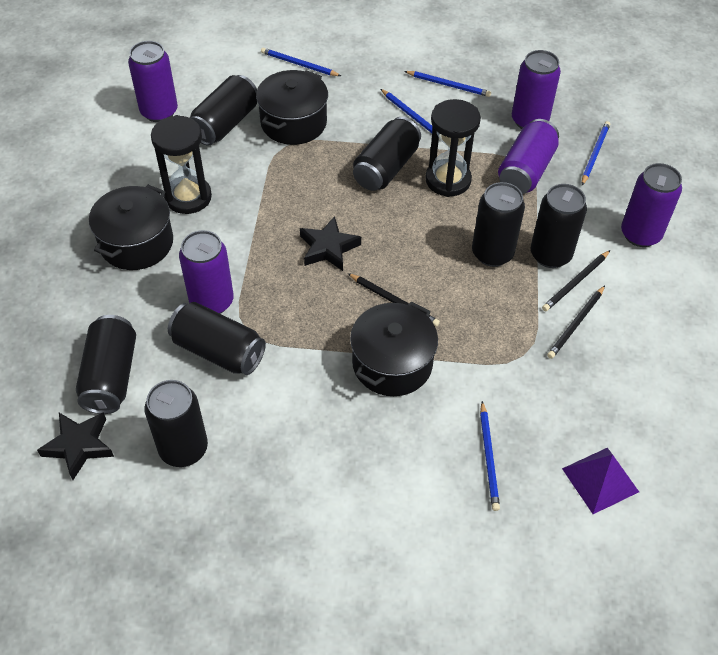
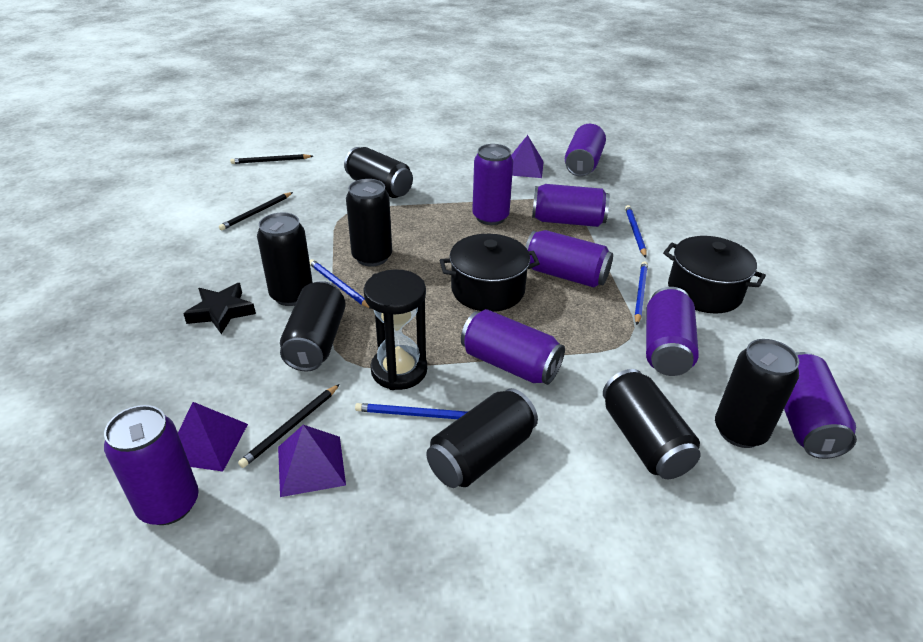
black hourglass: 2 -> 1
black pot: 3 -> 2
black star: 2 -> 1
blue pencil: 5 -> 4
purple can: 5 -> 8
purple pyramid: 1 -> 3

